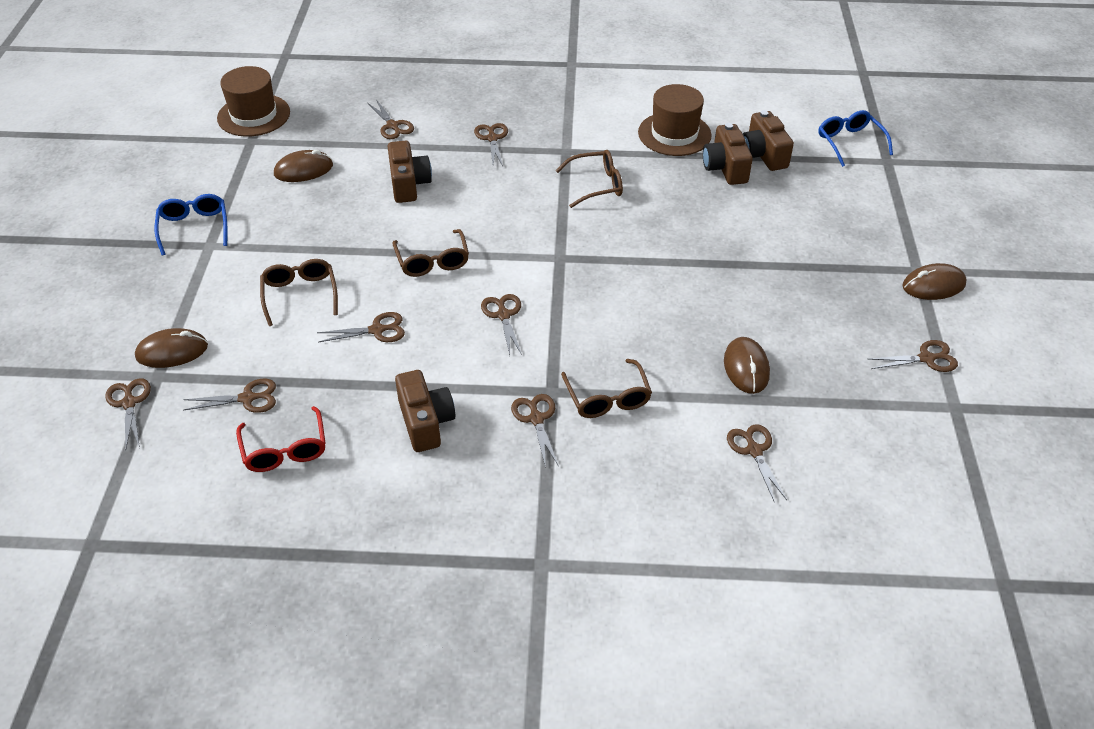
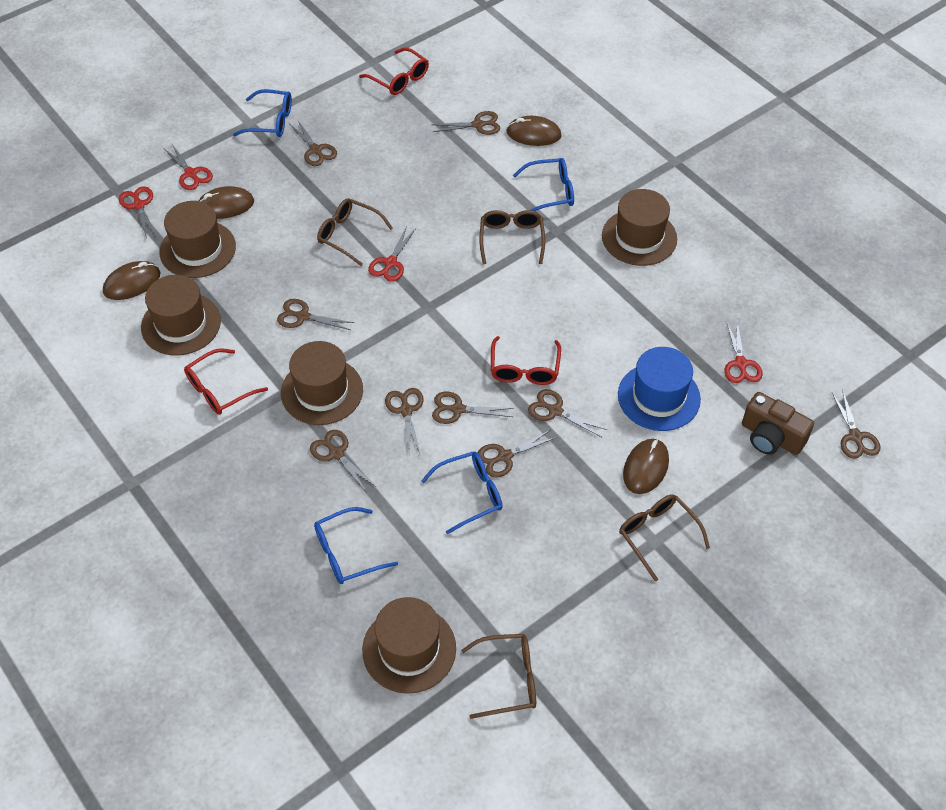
blue glasses: 2 -> 4
blue hat: 0 -> 1
brown camera: 4 -> 1
brown hat: 2 -> 5
red glasses: 1 -> 3
red scissors: 0 -> 4

